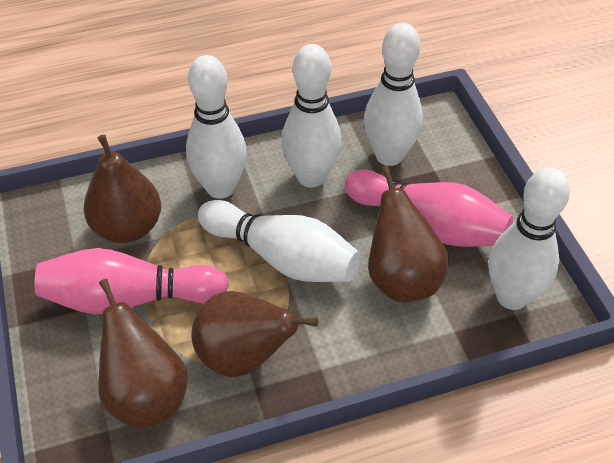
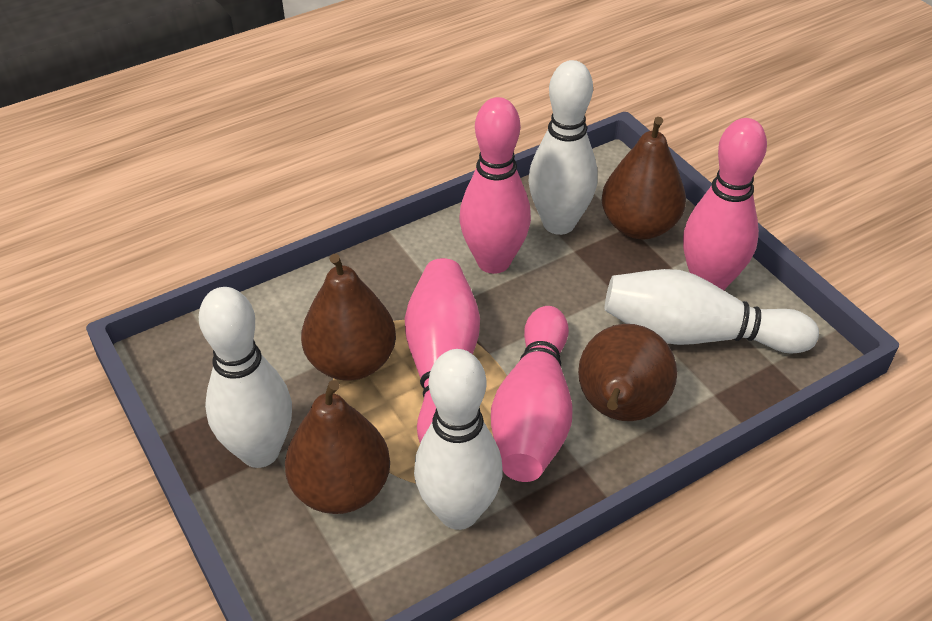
pink bowling pin: 2 -> 4
white bowling pin: 5 -> 4

